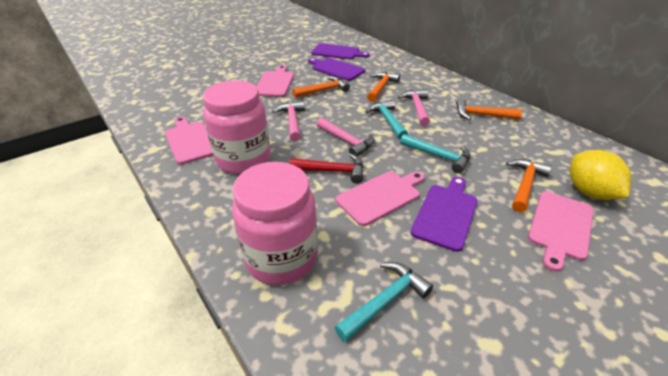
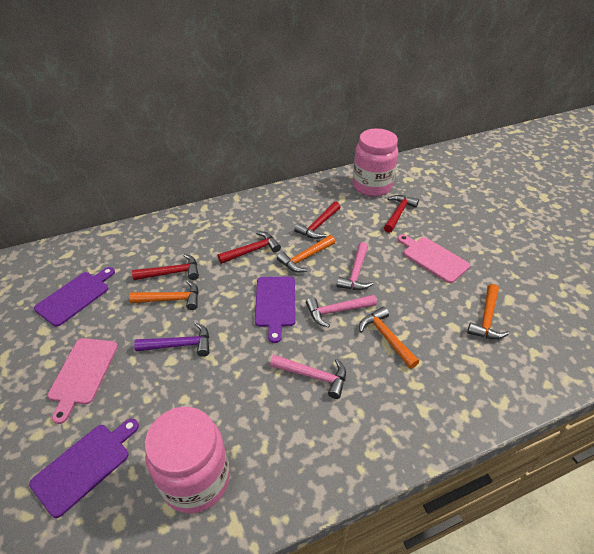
pink cutting board: 4 -> 2
purple hammer: 0 -> 1
red hammer: 1 -> 4
turquoise hammer: 3 -> 0
yellow lemon: 1 -> 0

